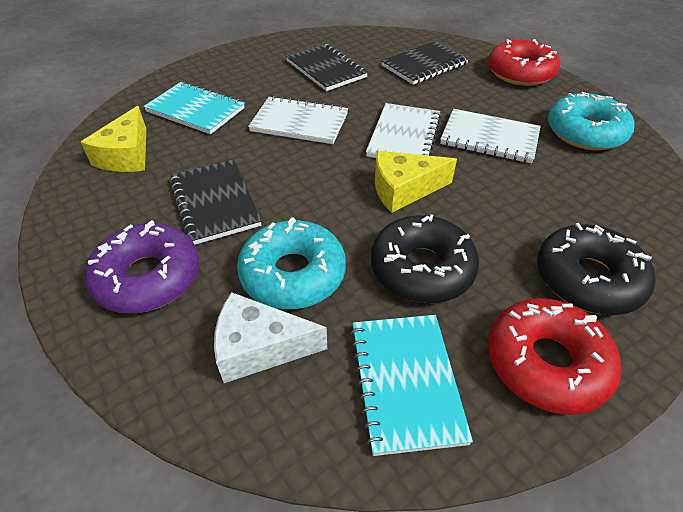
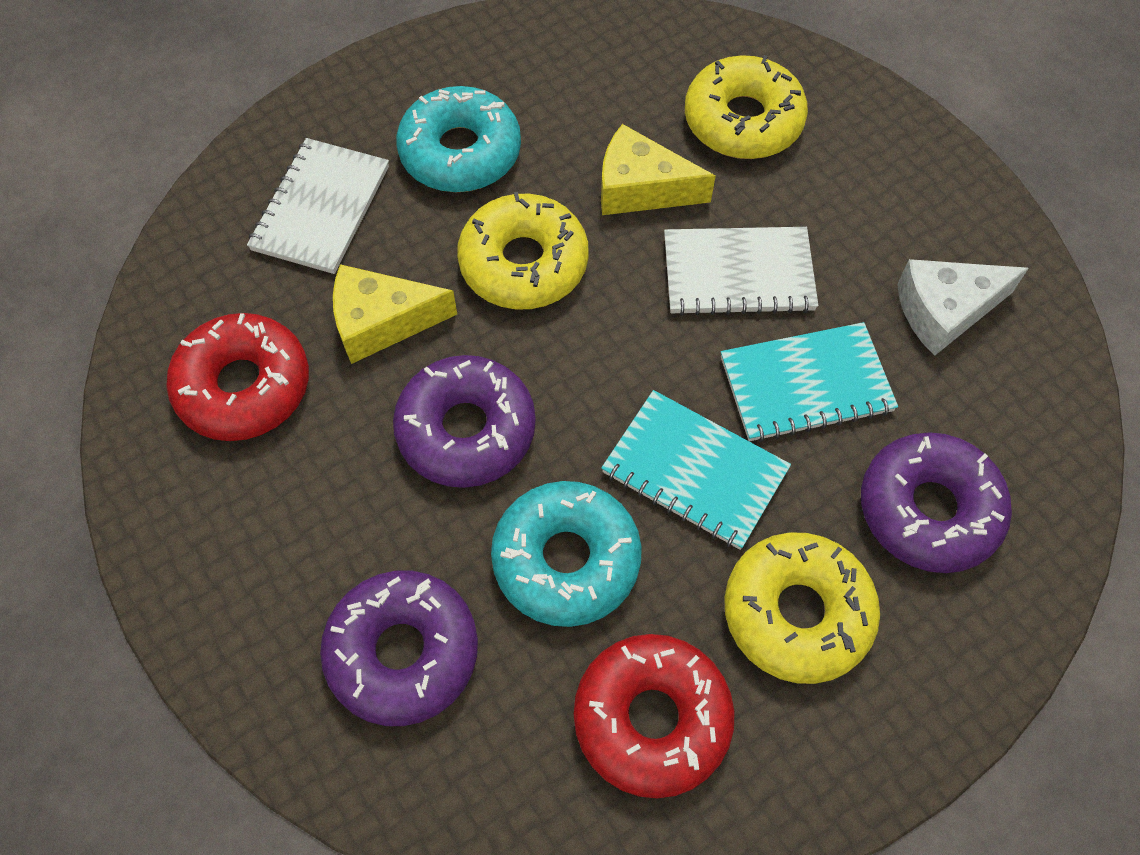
black donut: 2 -> 0
black notebook: 3 -> 0
purple donut: 1 -> 3
white notebook: 3 -> 2
yellow donut: 0 -> 3

